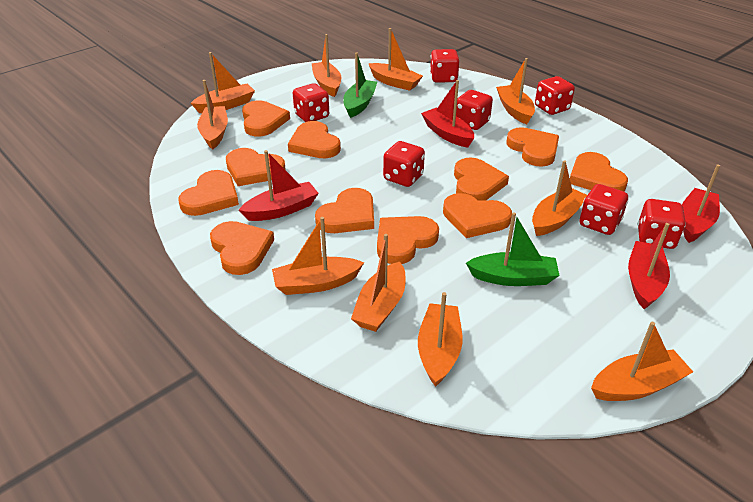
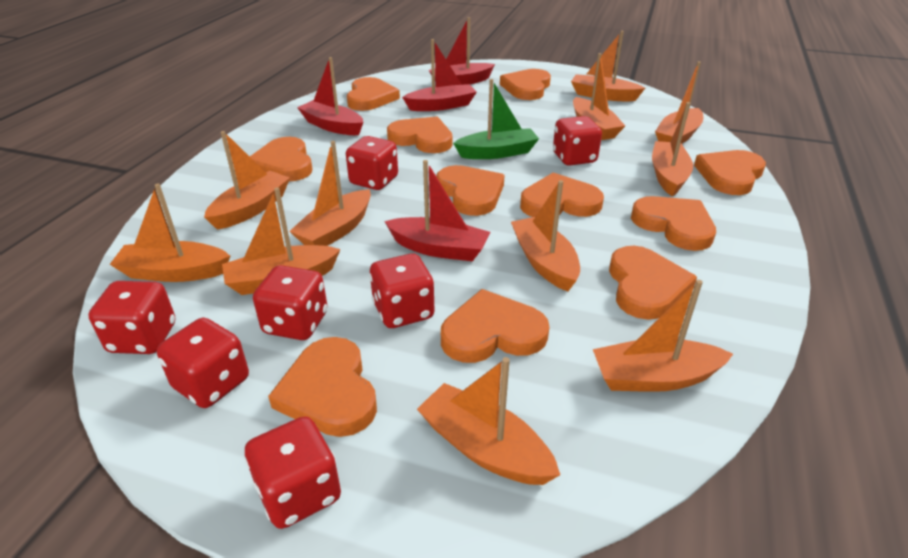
green boat: 2 -> 1
orange boat: 10 -> 11

